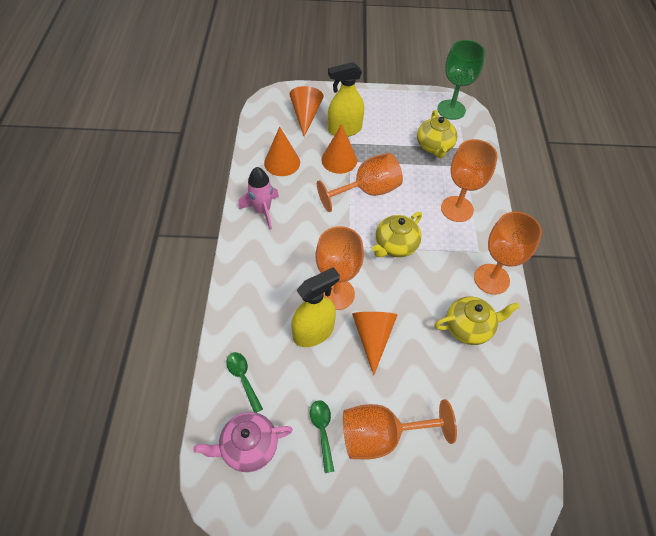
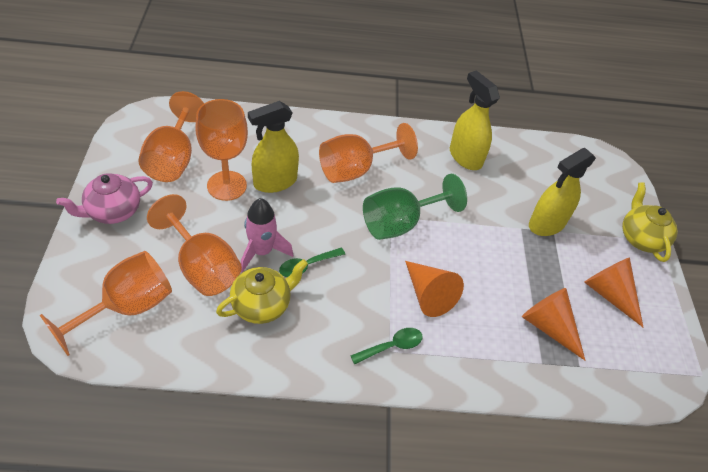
orange cone: 4 -> 3
yellow spray bottle: 2 -> 3
yellow teapot: 3 -> 2

